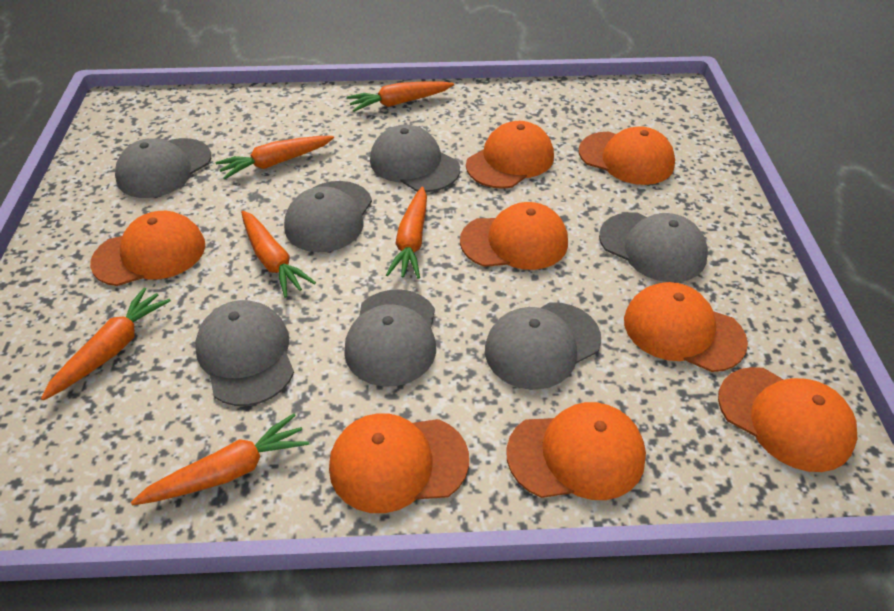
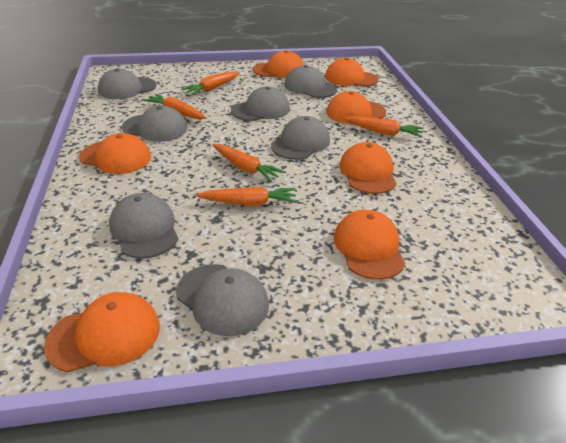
orange cap: 8 -> 7
orange carrot: 6 -> 5

